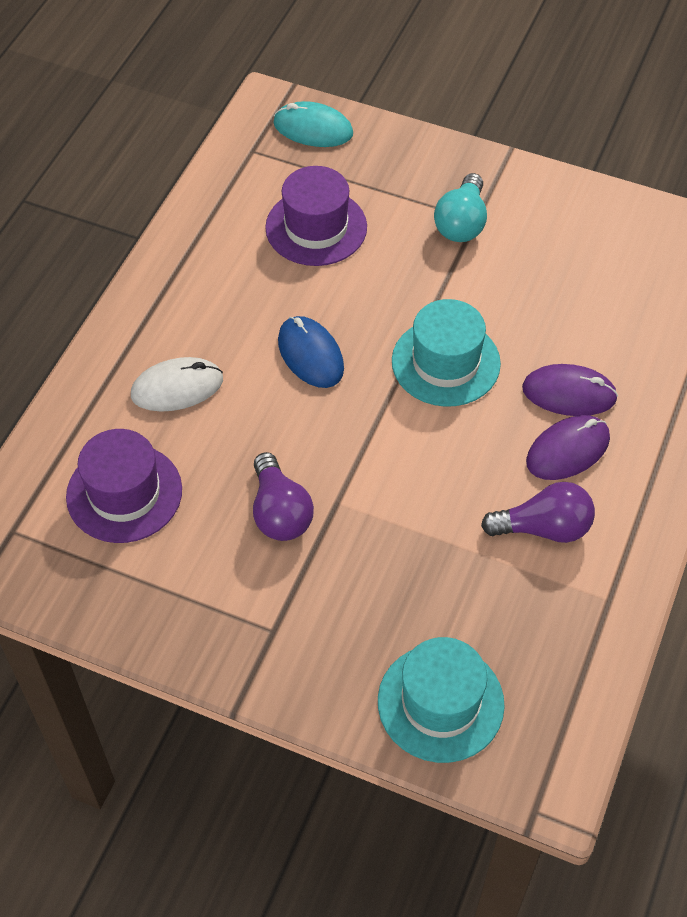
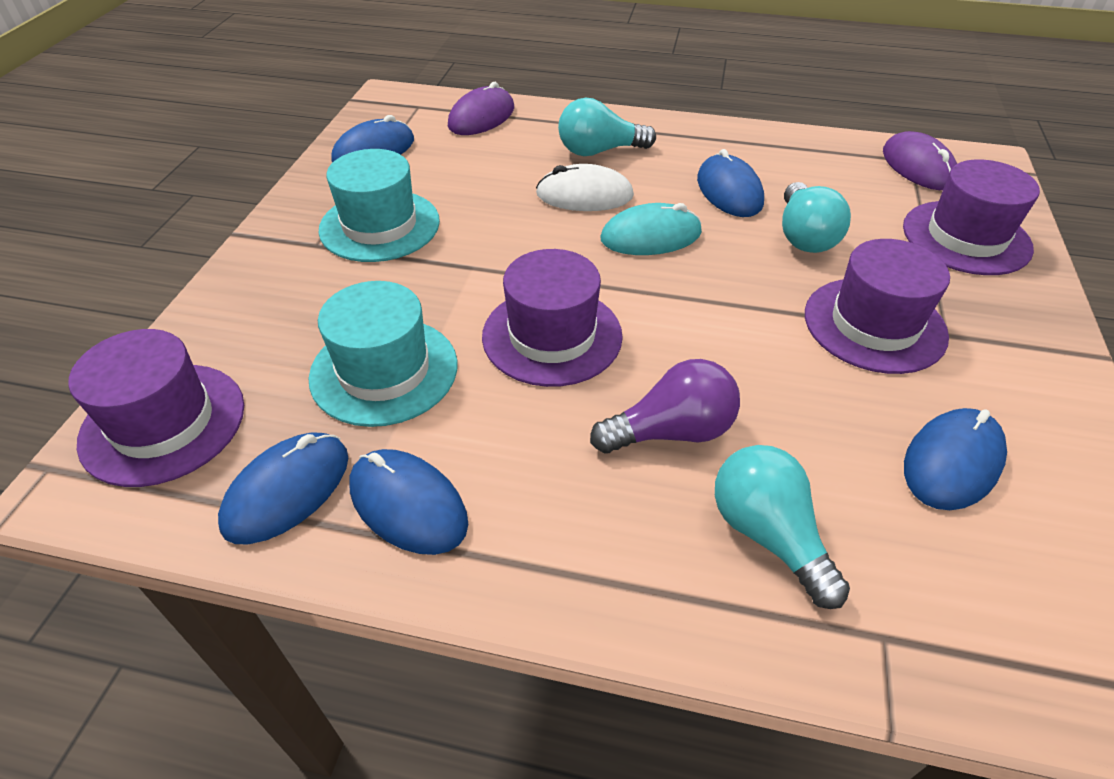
blue mouse: 1 -> 5
purple hat: 2 -> 4
purple light bulb: 2 -> 1
turquoise light bulb: 1 -> 3

